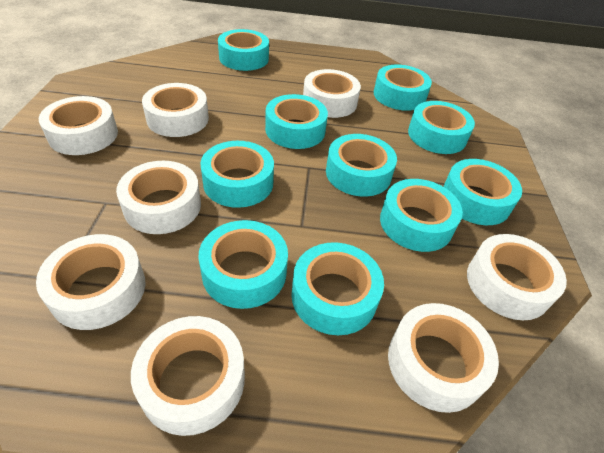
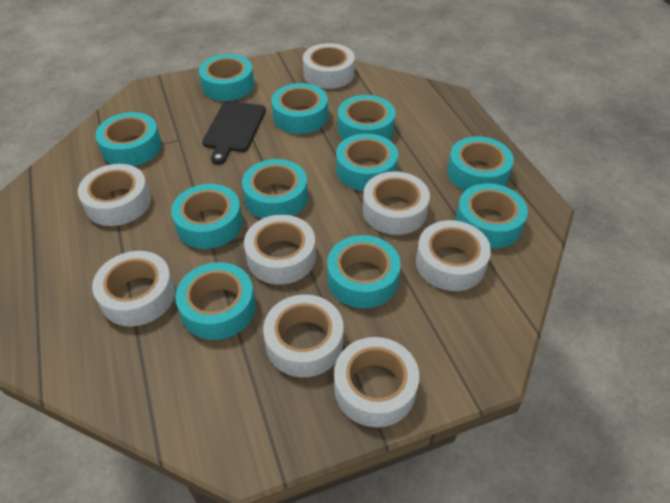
black cutting board: 0 -> 1
turquoise tape: 10 -> 11

